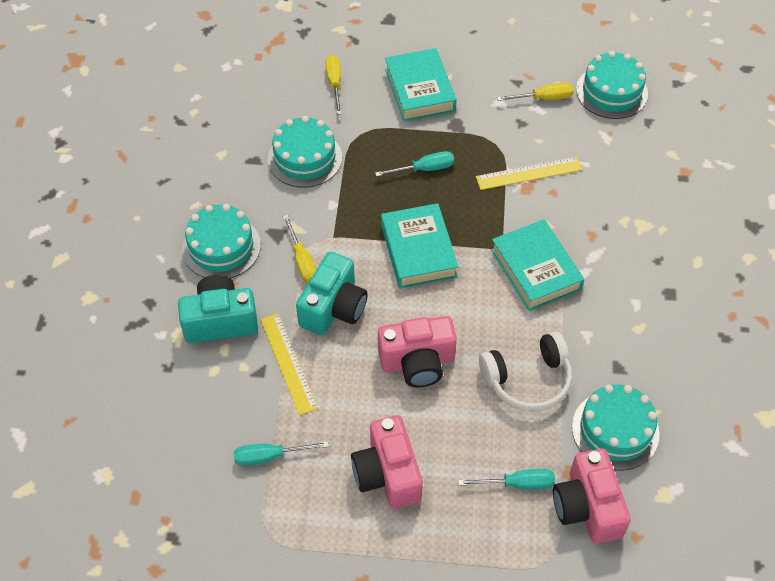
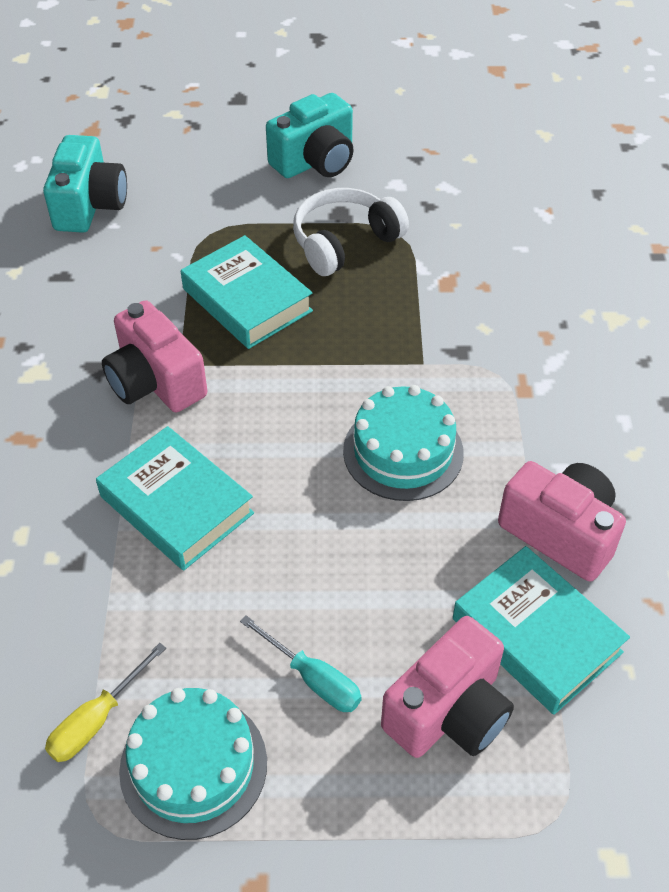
turquoise cake: 4 -> 2
turquoise screwdriver: 3 -> 1
yellow ruler: 2 -> 0
yellow screwdriver: 3 -> 1

